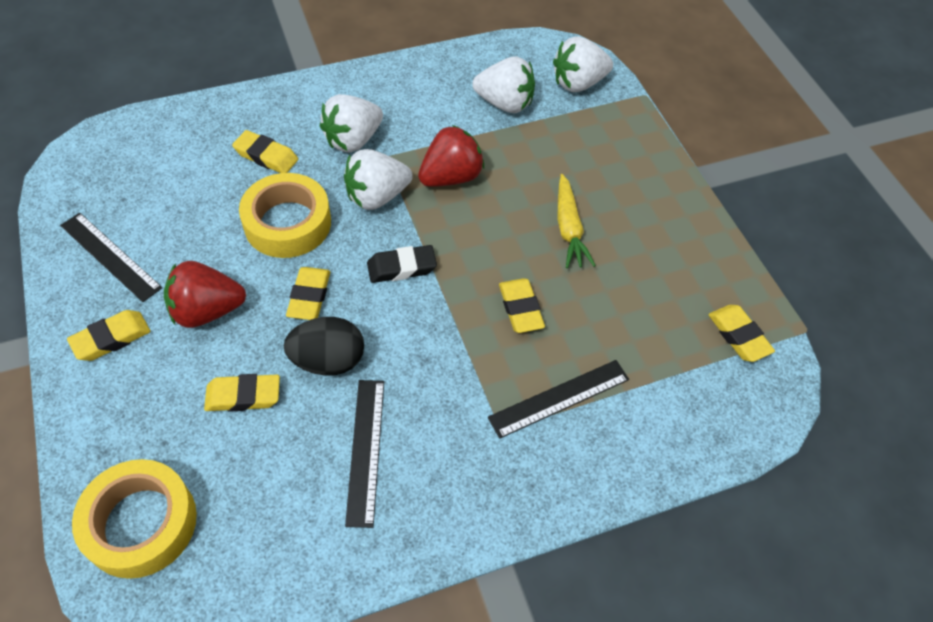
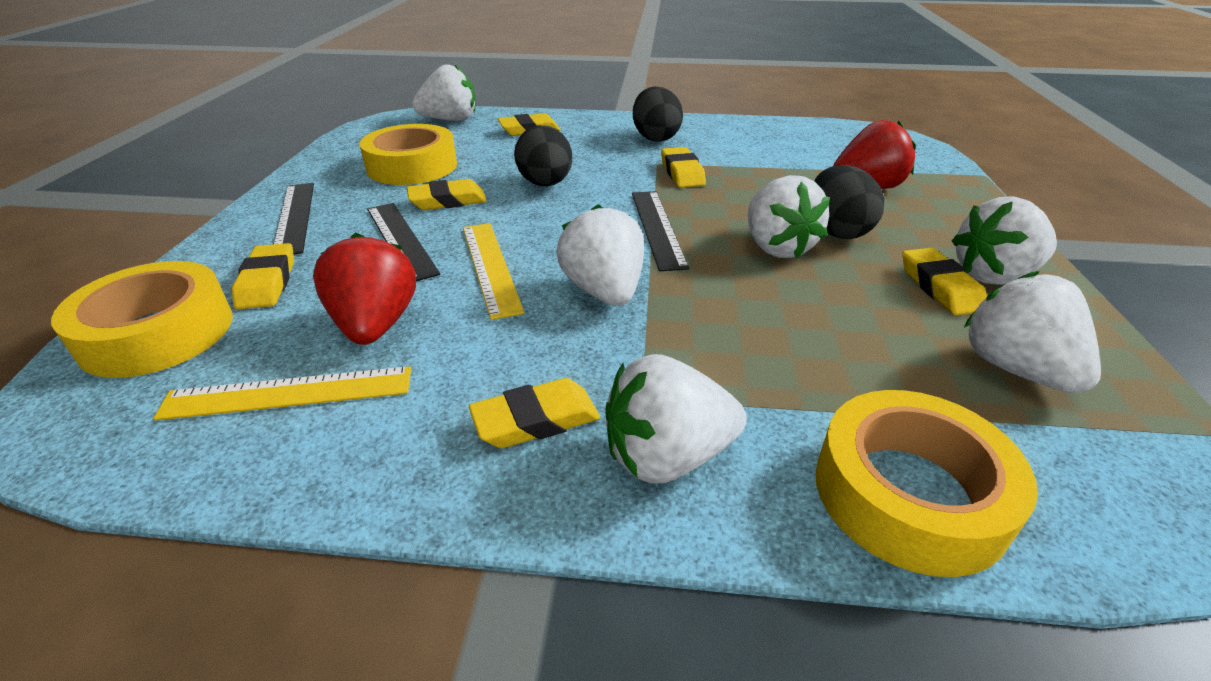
black egg: 1 -> 3
black eraser: 1 -> 0
white strawberry: 4 -> 6
yellow carrot: 1 -> 0
yellow ruler: 0 -> 2
yellow tape: 2 -> 3

